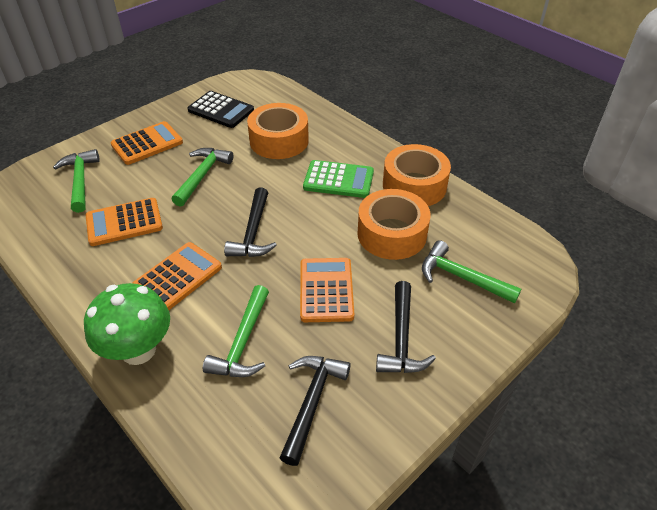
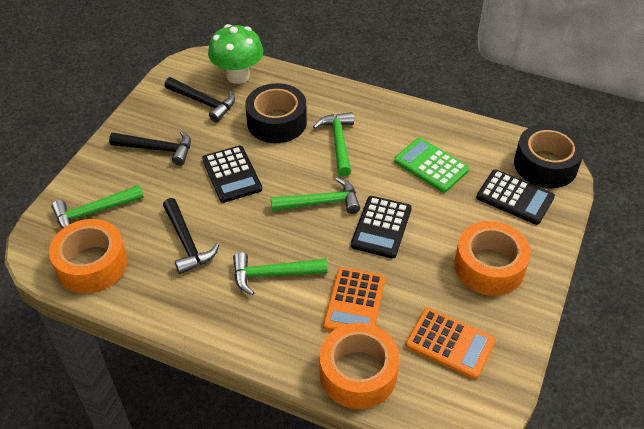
black calculator: 1 -> 3
black tape: 0 -> 2
orange calculator: 4 -> 2

